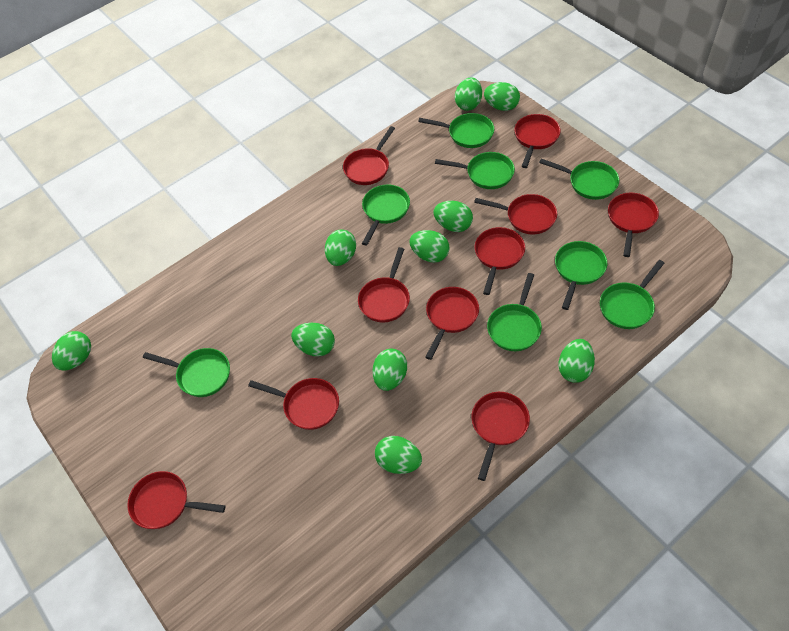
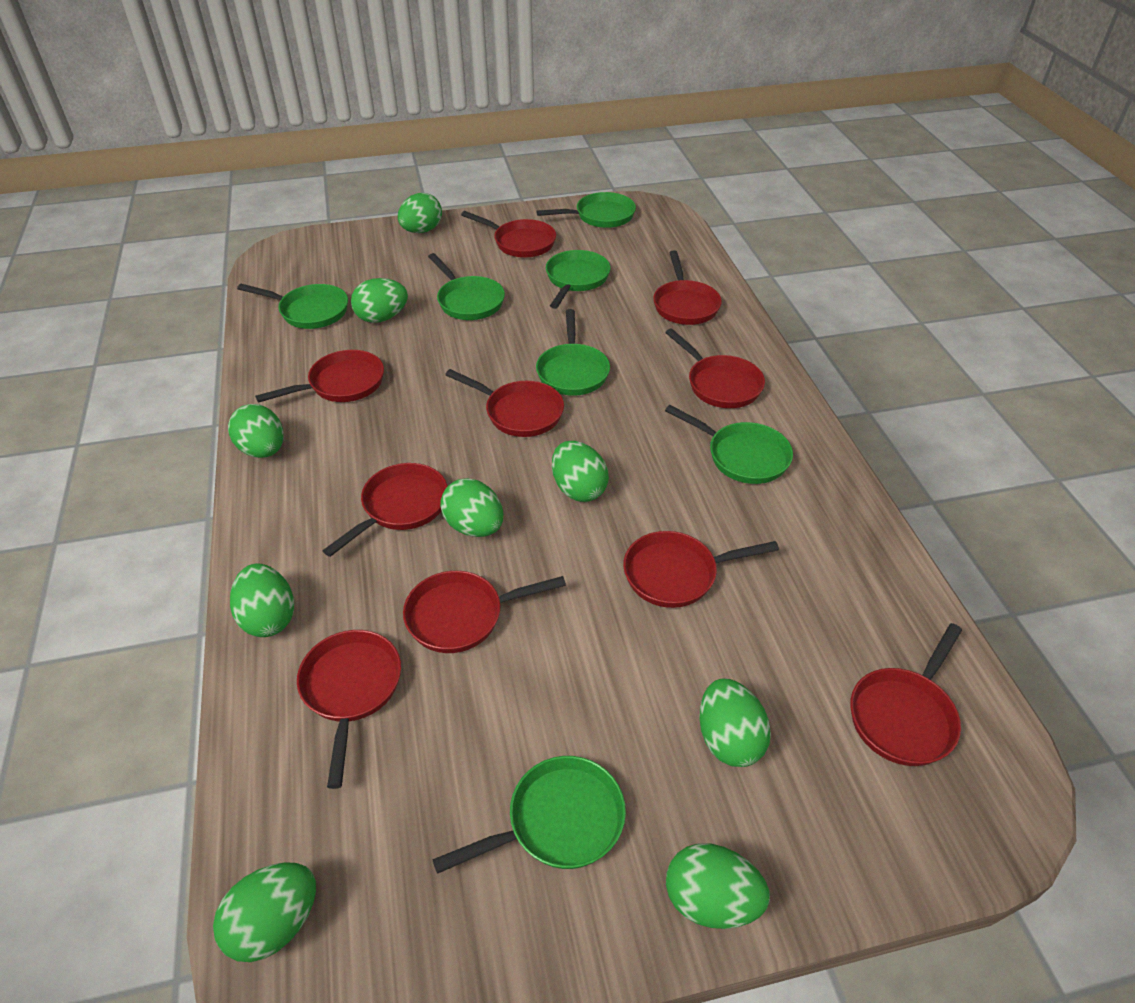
green egg: 10 -> 9
green pan: 8 -> 7

